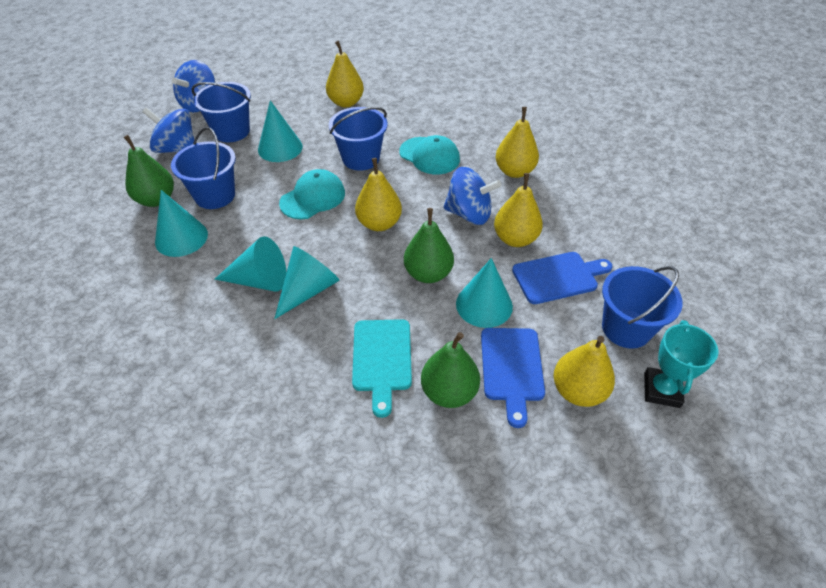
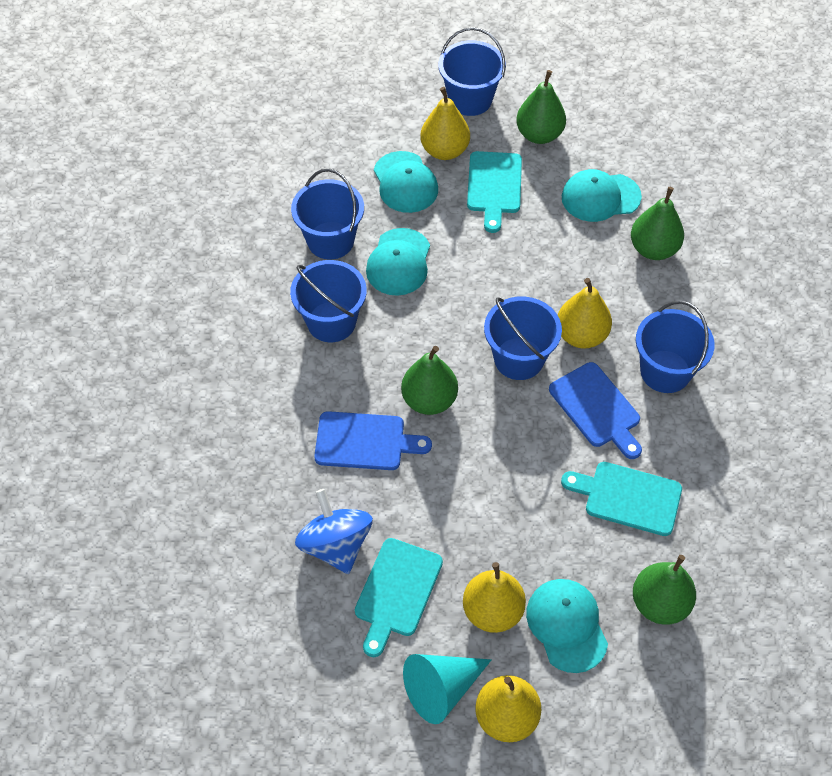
blue bucket: 4 -> 5
blue spinning top: 3 -> 1
green pear: 3 -> 4
turquoise cap: 2 -> 4
turquoise cone: 5 -> 1
turquoise cutting board: 1 -> 3
turquoise trophy: 1 -> 0
yellow pear: 5 -> 4

